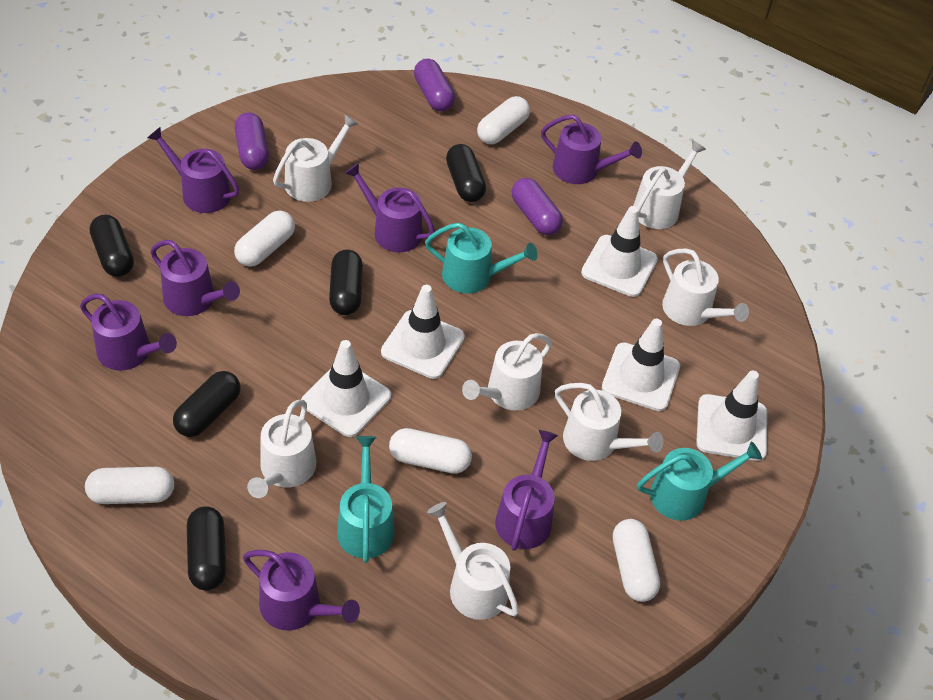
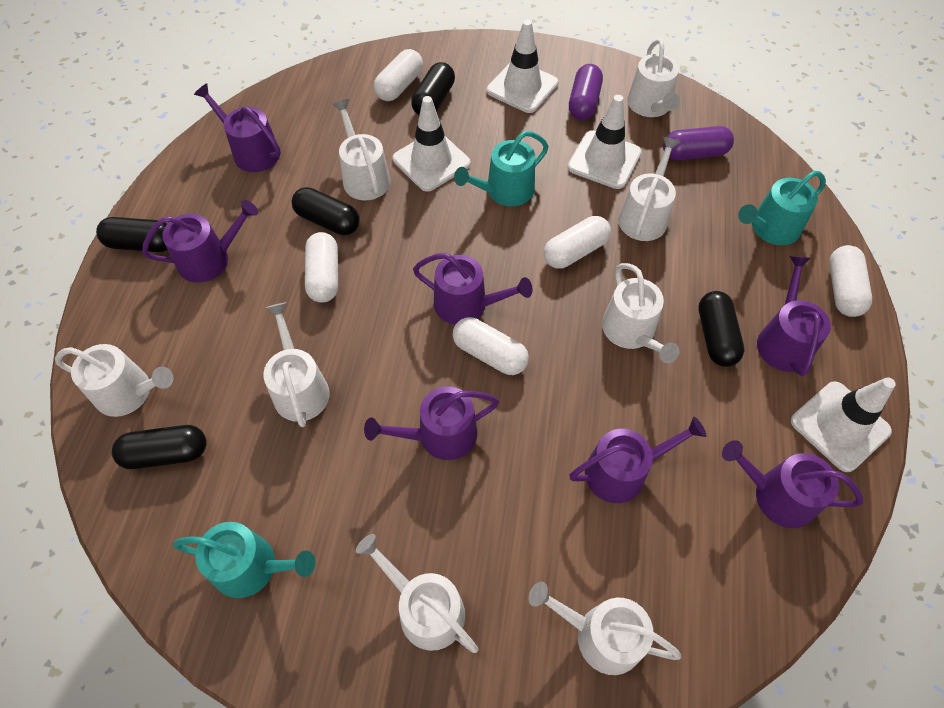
purple capsule: 3 -> 2
white traffic cone: 5 -> 4
white watering can: 7 -> 8

